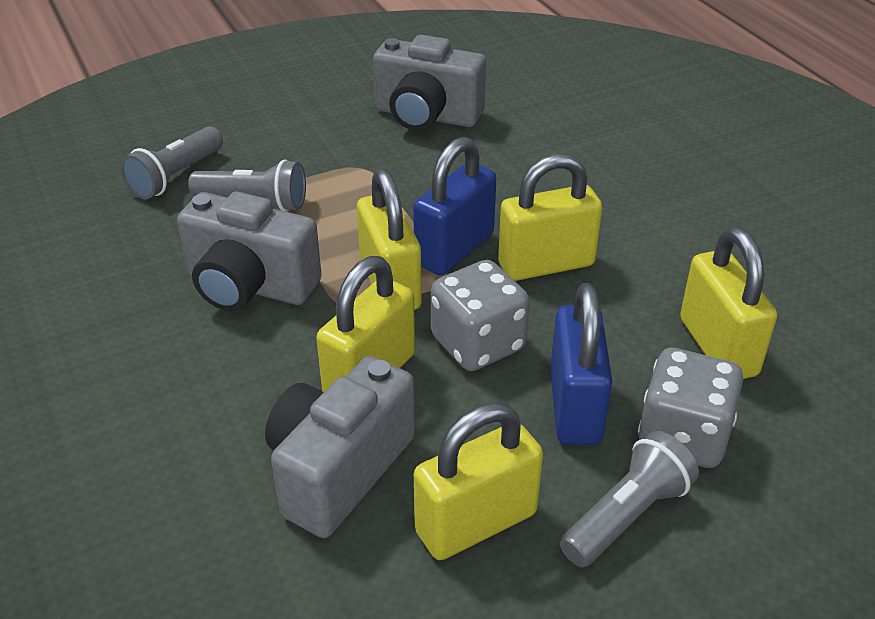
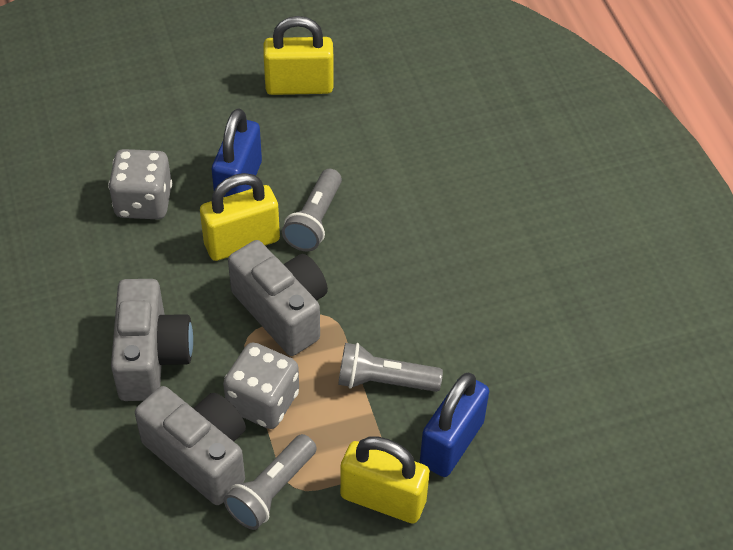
yellow padlock: 5 -> 3

